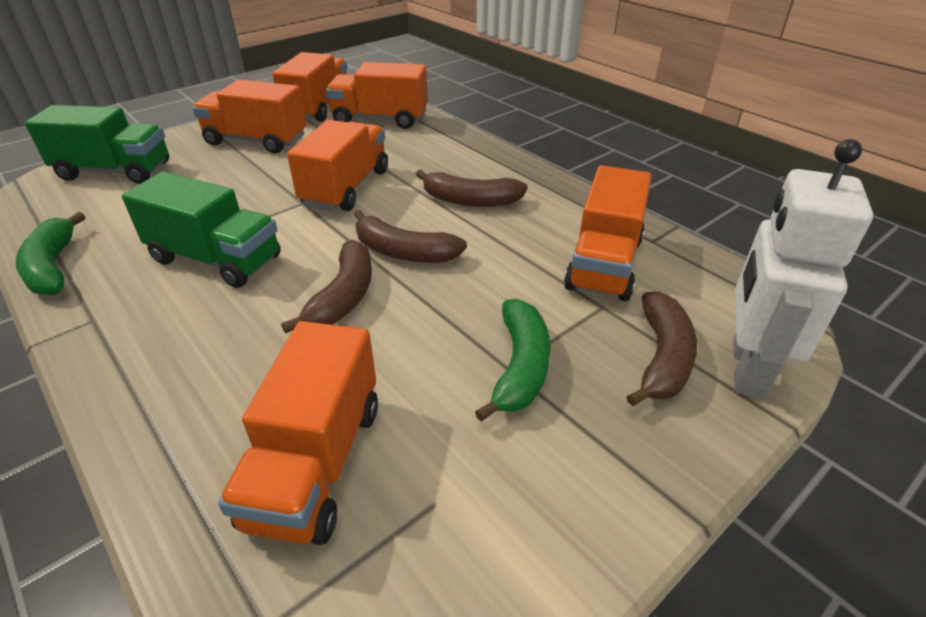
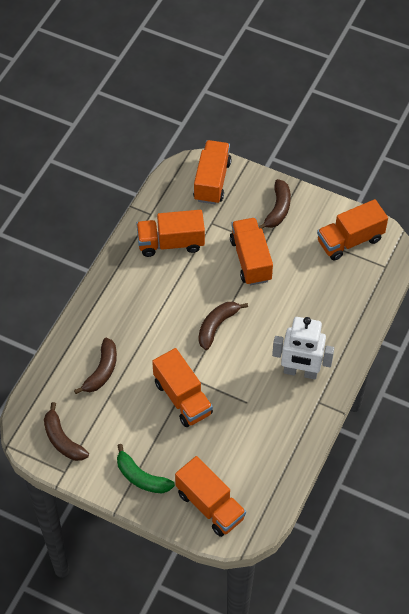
green banana: 2 -> 1
green truck: 2 -> 0

